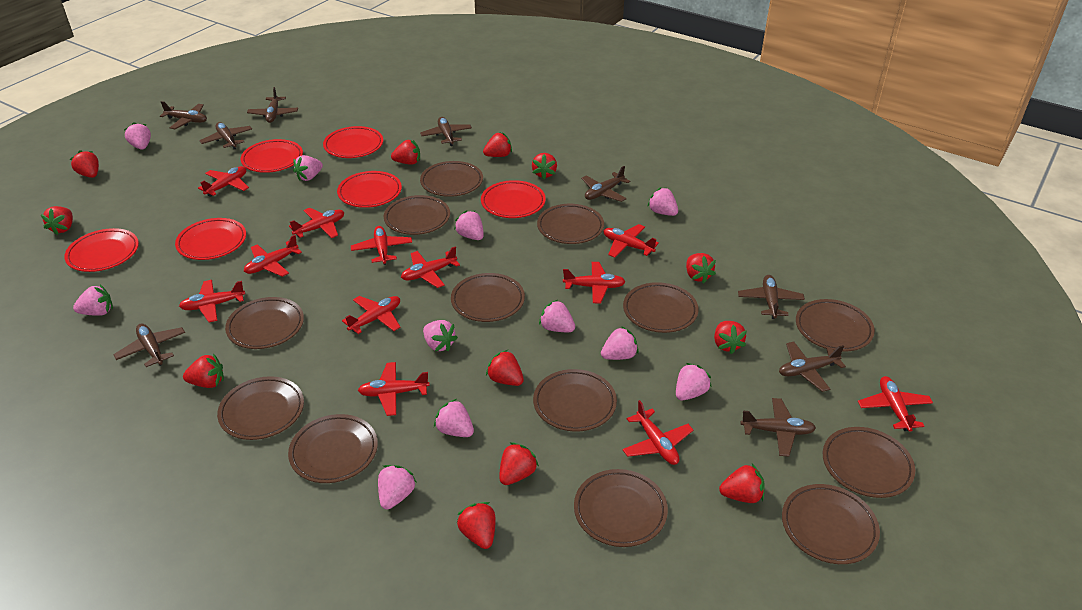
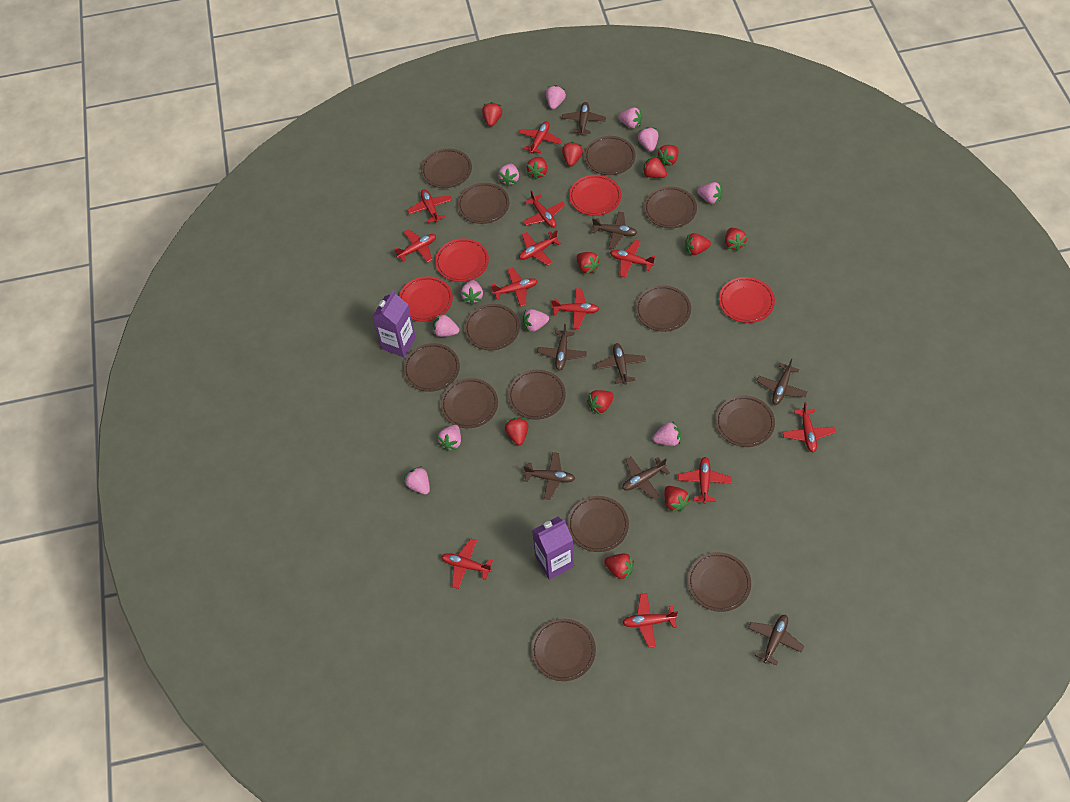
brown plane: 9 -> 8
purple carton: 0 -> 2
red plate: 6 -> 4

